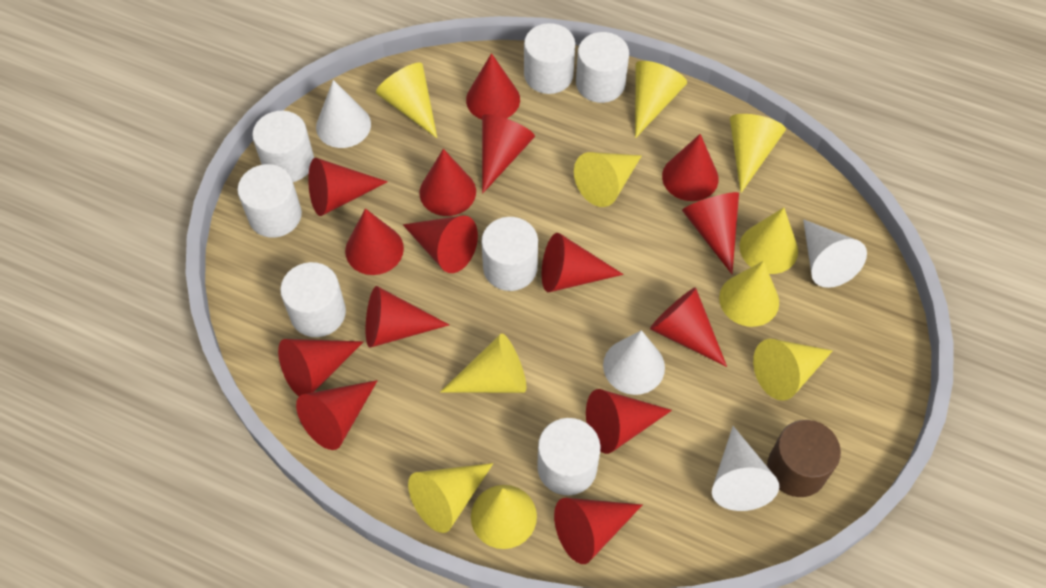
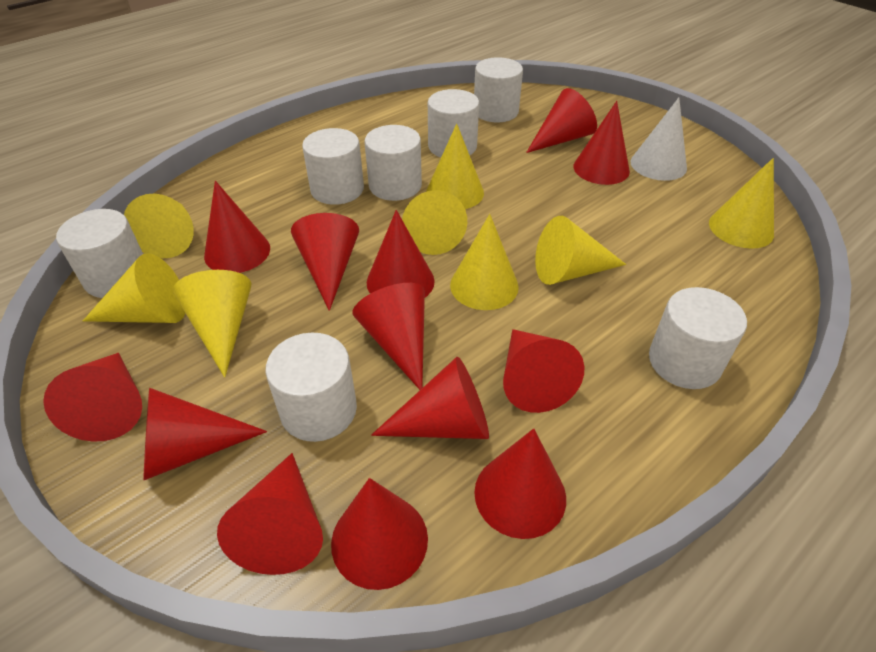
brown cylinder: 1 -> 0
red cone: 15 -> 13
white cone: 4 -> 1
yellow cone: 10 -> 8

